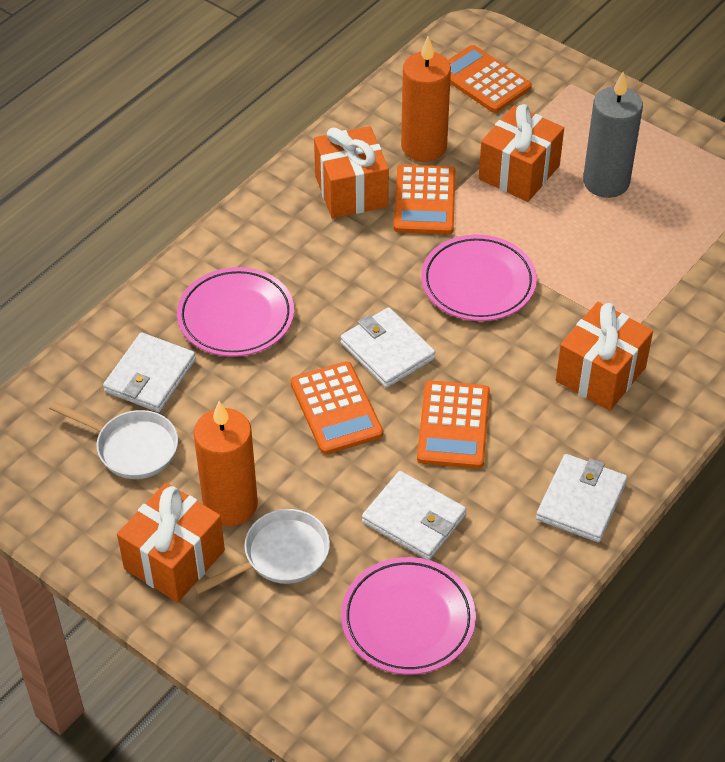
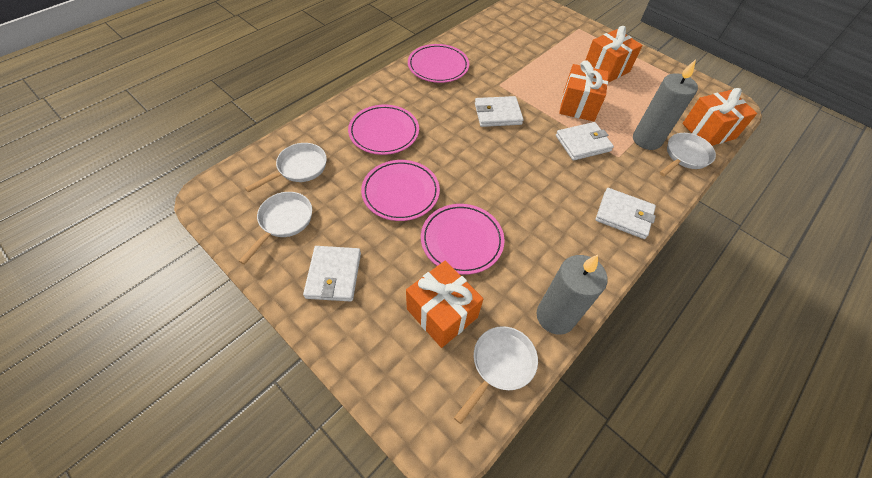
grey candle: 1 -> 2
orange calculator: 4 -> 0
orange candle: 2 -> 0
pink plate: 3 -> 4
white pan: 2 -> 4

